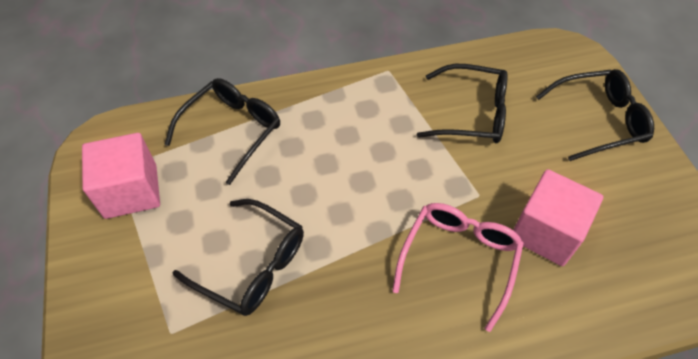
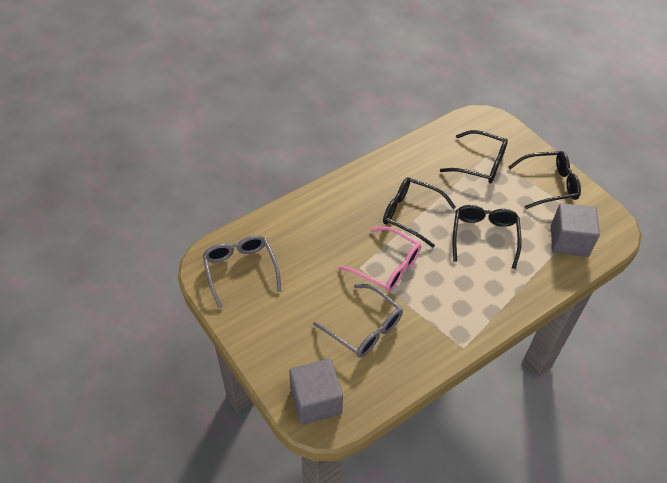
grey cube: 0 -> 2
grey glasses: 0 -> 2
pink cube: 2 -> 0

